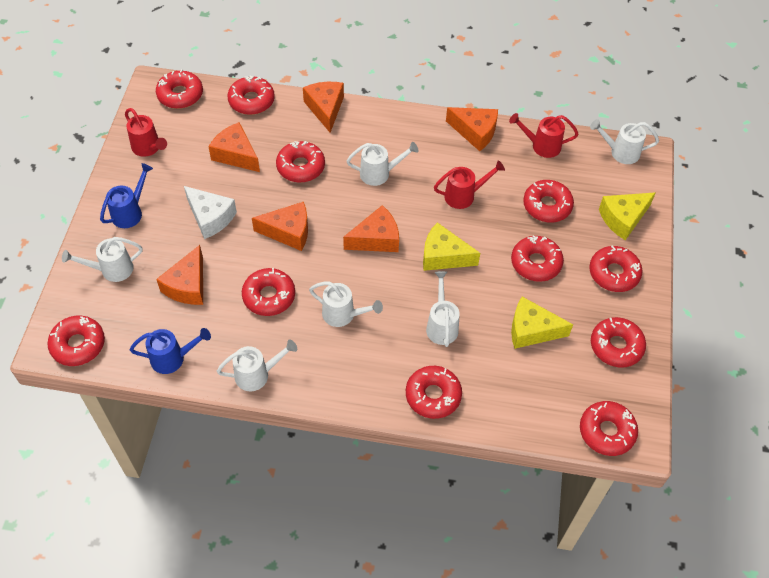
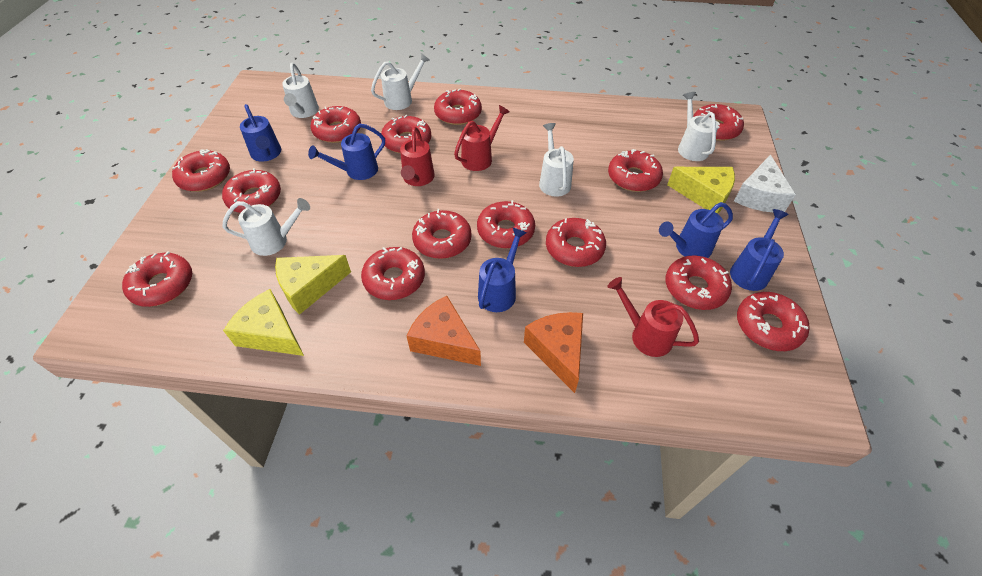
blue watering can: 2 -> 5
orange cheese: 6 -> 2
red donut: 11 -> 14
white watering can: 6 -> 5

